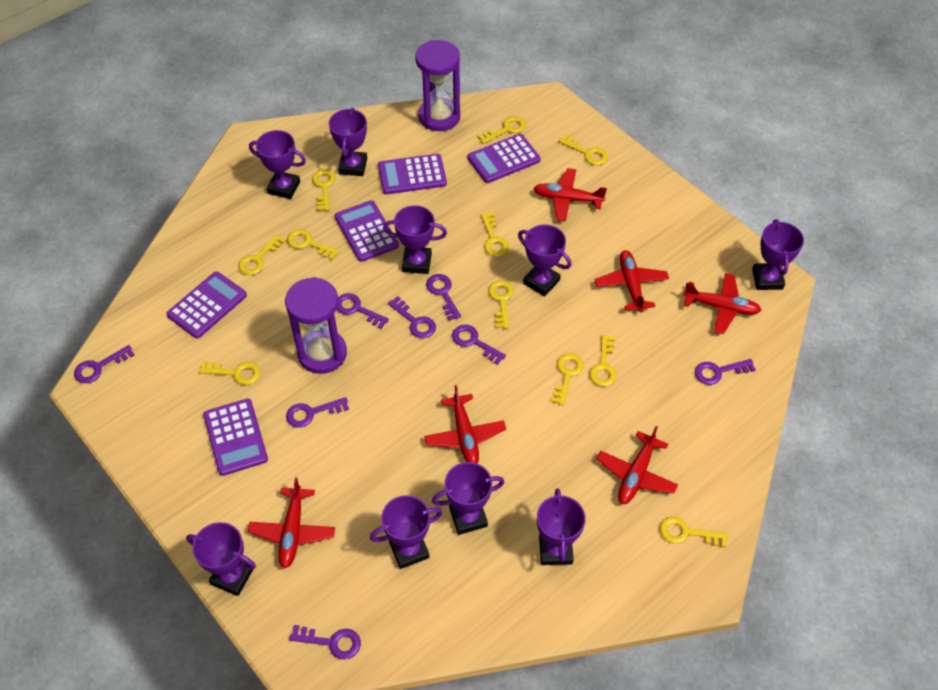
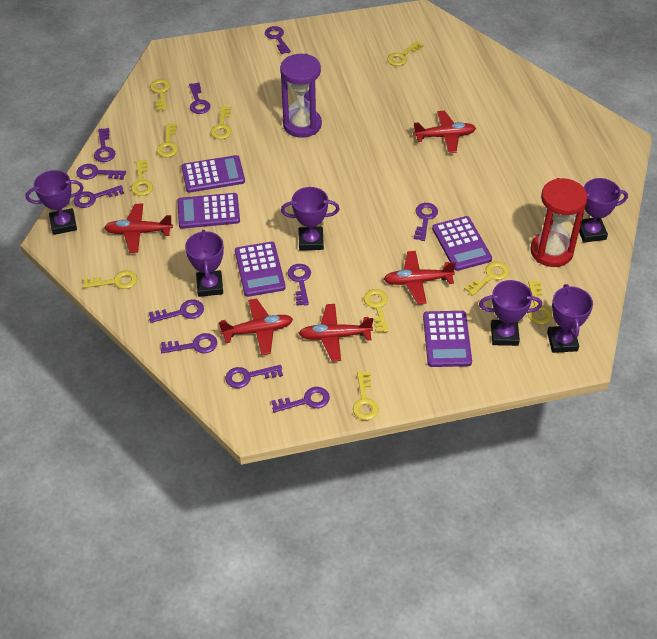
purple hourglass: 2 -> 1
purple key: 8 -> 11
purple trophy: 9 -> 6
red hourglass: 0 -> 1
red plane: 6 -> 5
yellow key: 11 -> 10

